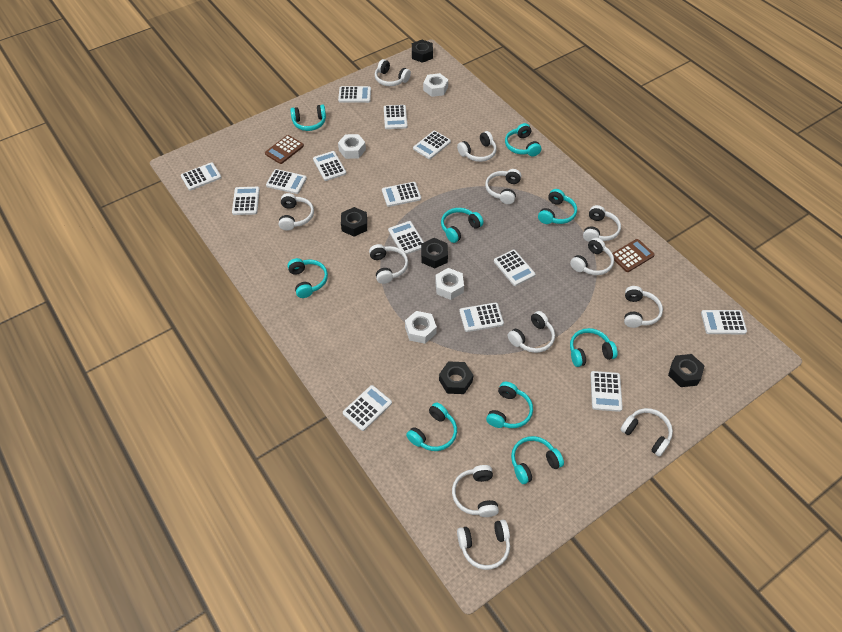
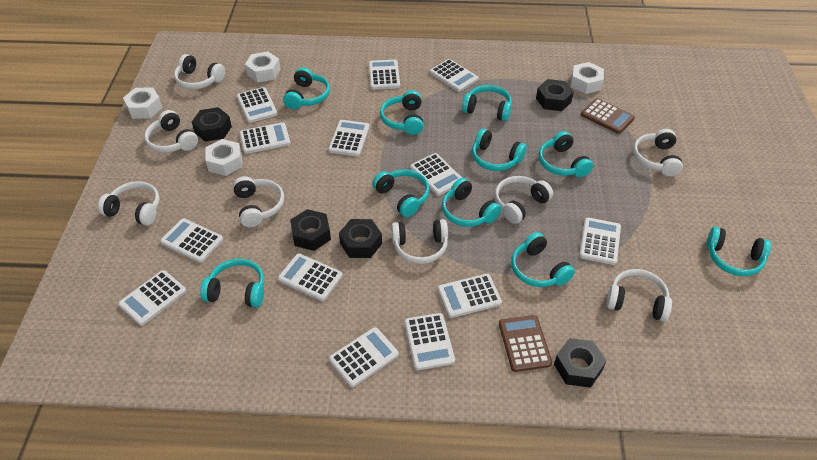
turquoise headphones: 9 -> 10
white calculator: 14 -> 13
white headphones: 12 -> 8

